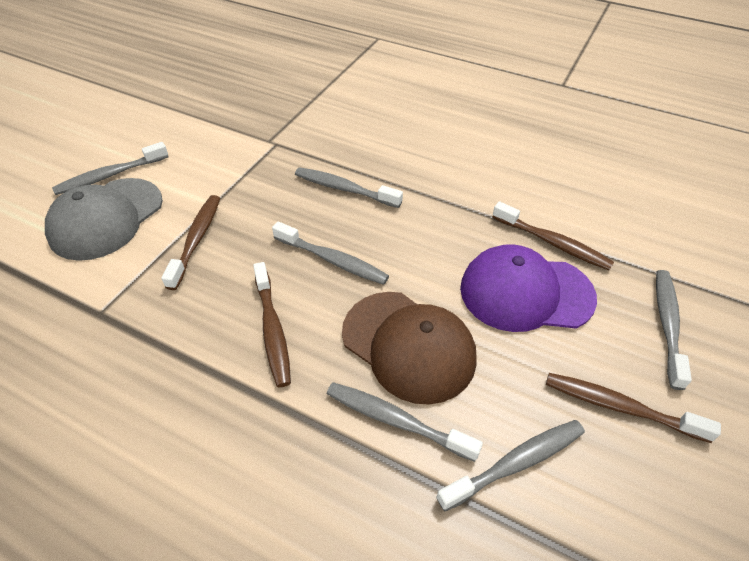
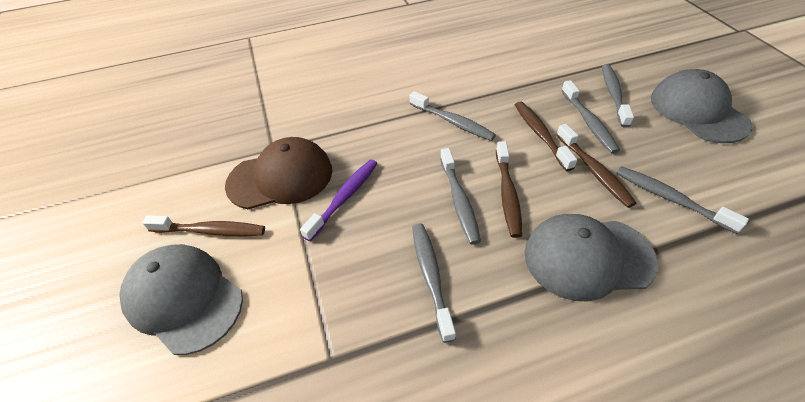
grey cap: 1 -> 3
purple cap: 1 -> 0
purple toothbrush: 0 -> 1

